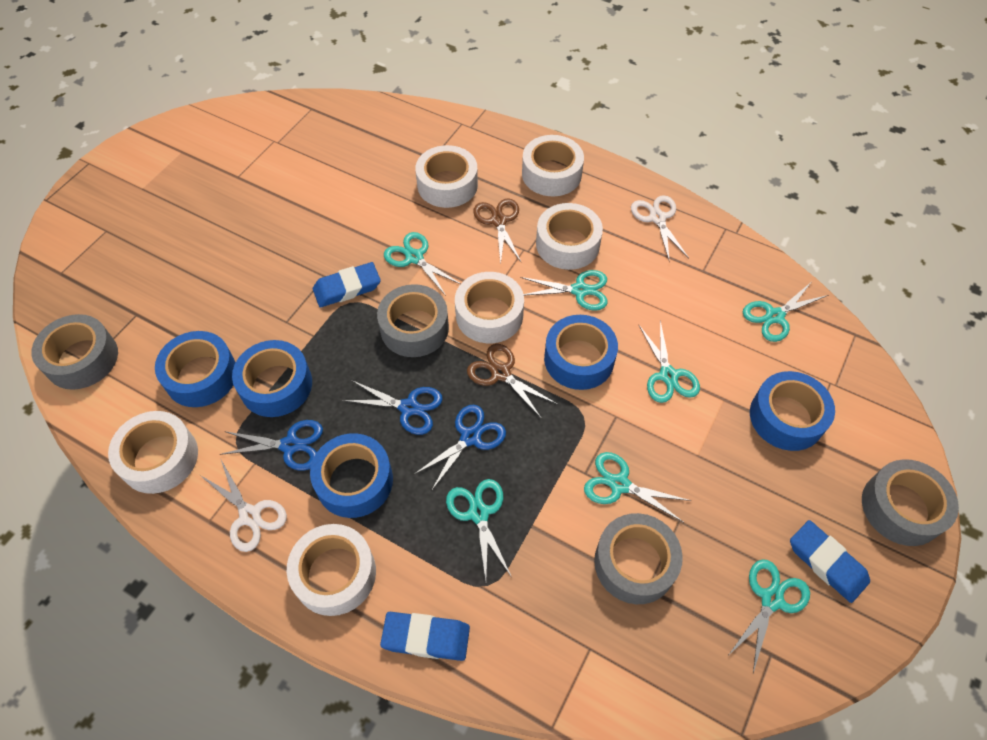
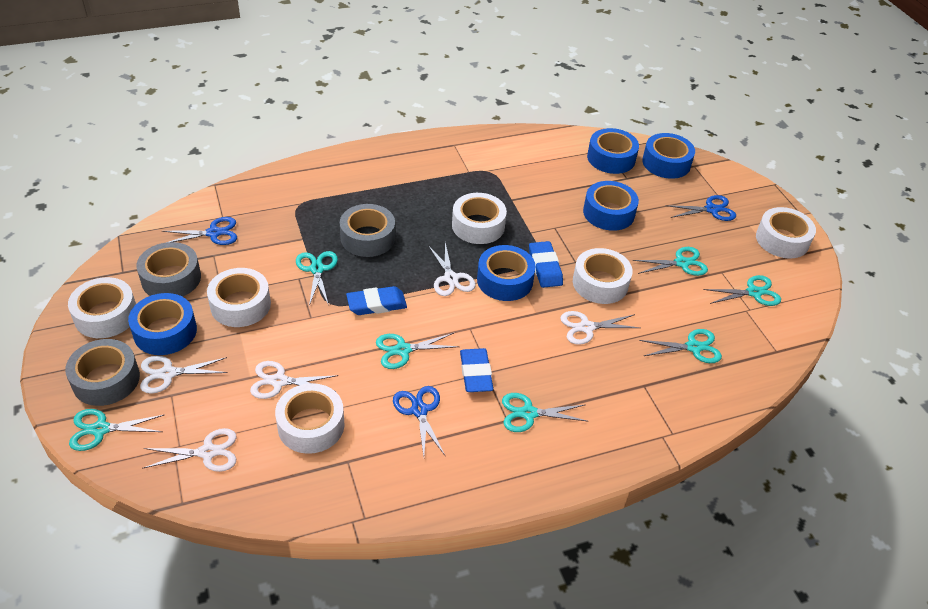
brown scissors: 2 -> 0
grey tape: 4 -> 3
white scissors: 2 -> 5

